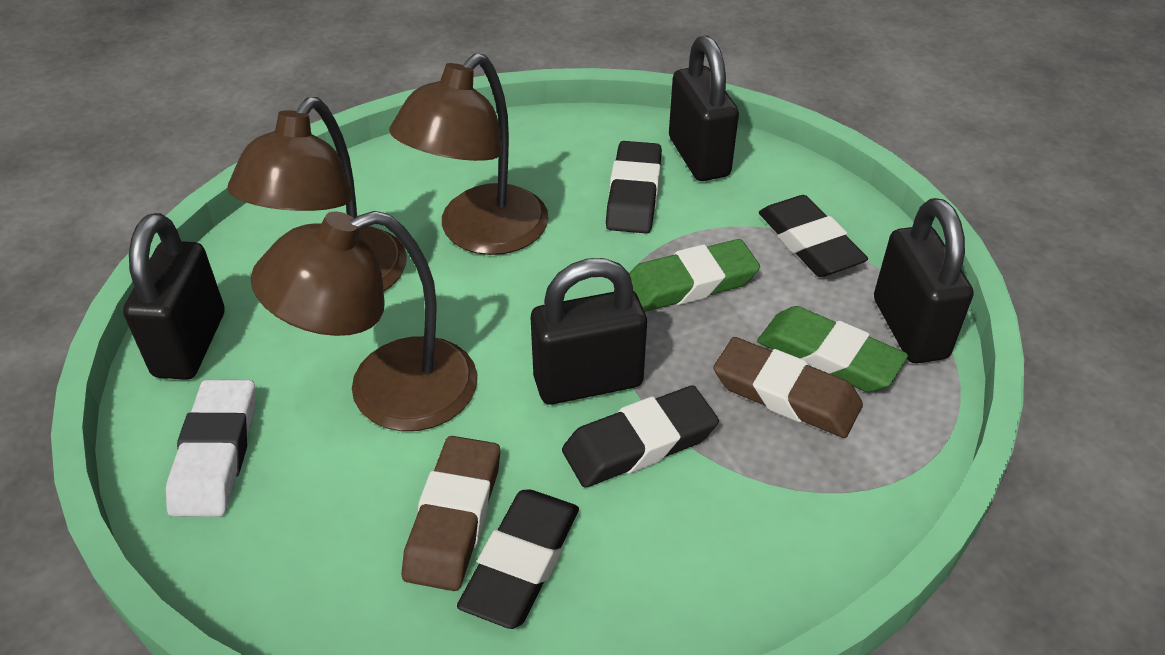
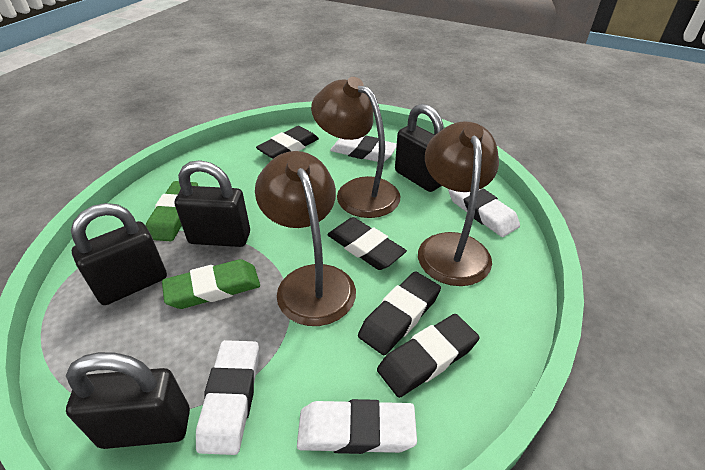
brown eraser: 2 -> 0
white eraser: 1 -> 4

